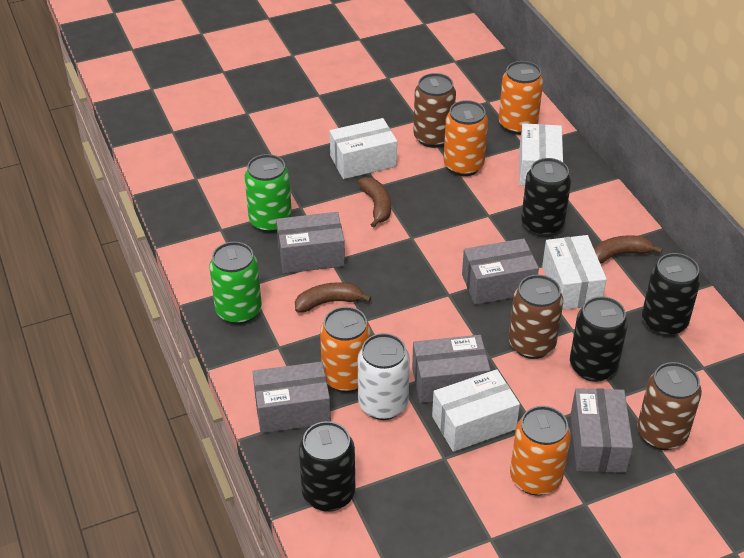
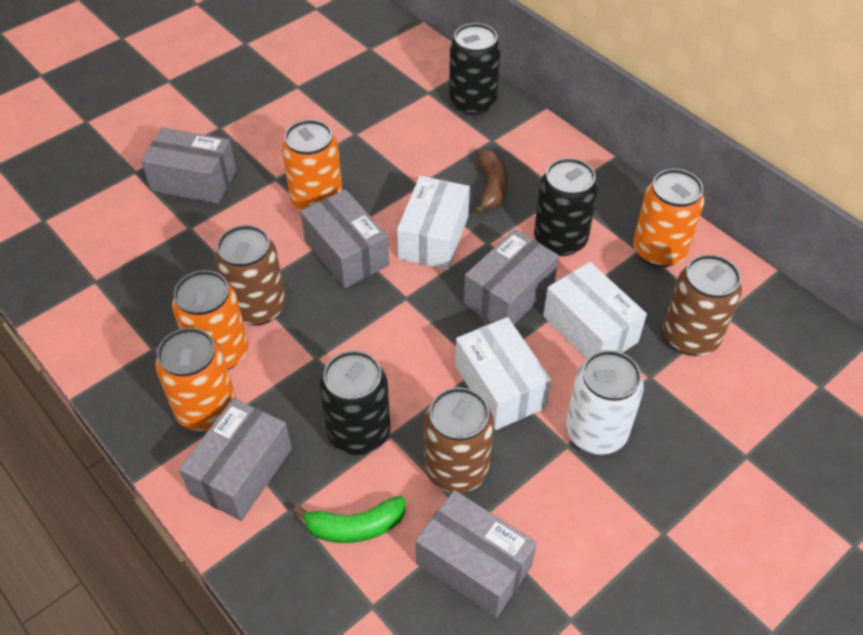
black can: 4 -> 3
brown banana: 3 -> 1
green banana: 0 -> 1
green can: 2 -> 0
white box: 4 -> 3

